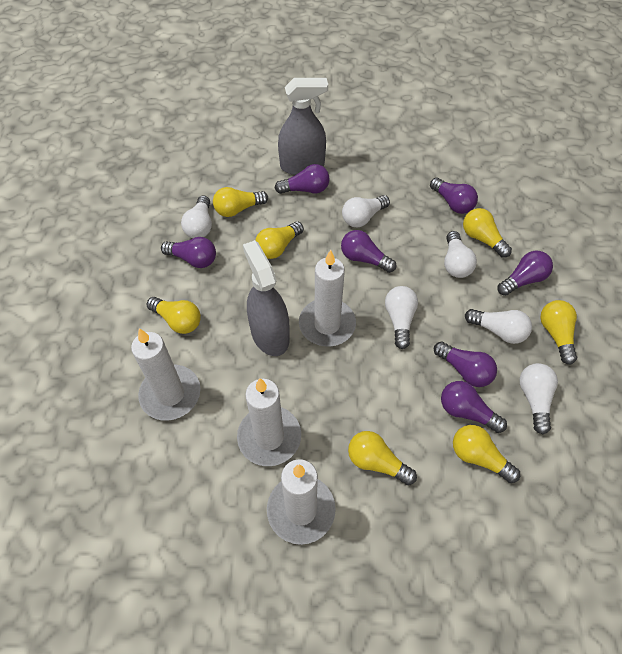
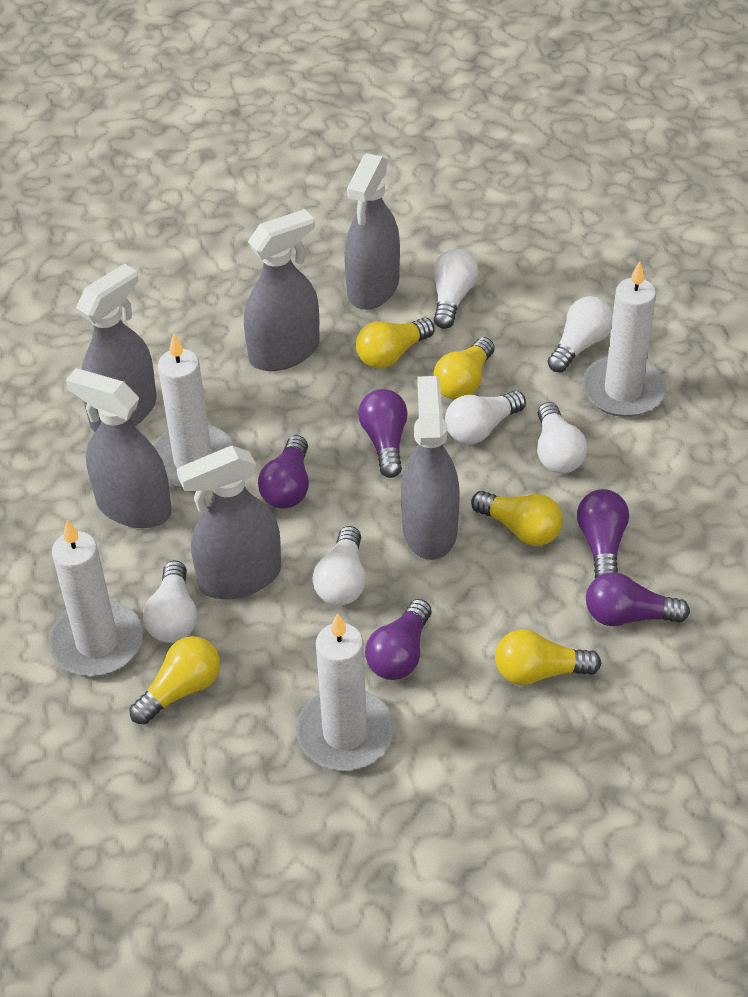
grey spray bottle: 2 -> 6
purple light bulb: 7 -> 5
yellow light bulb: 7 -> 5

